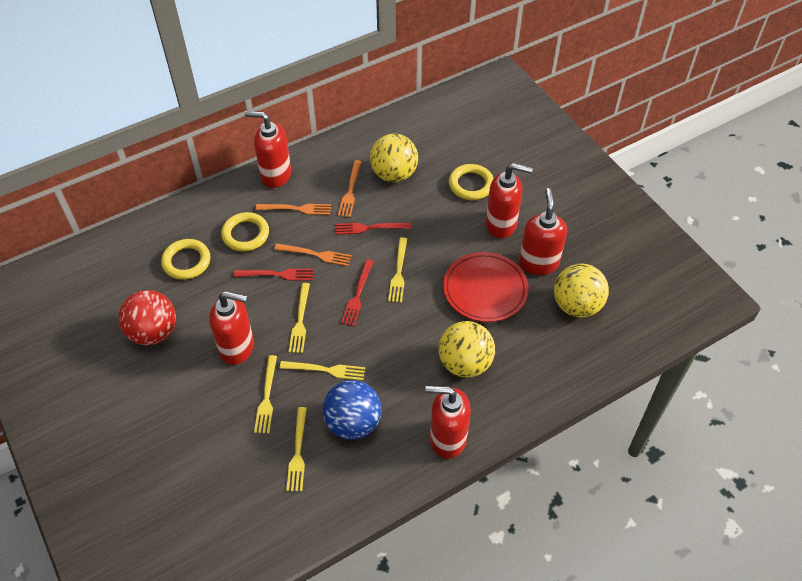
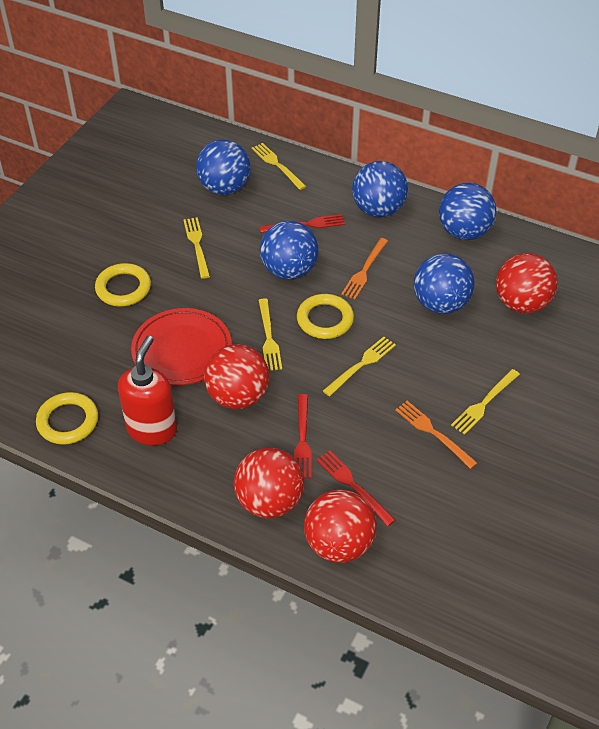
blue ball: 1 -> 5
orange fork: 3 -> 2
red ball: 1 -> 4
red soap dispenser: 5 -> 1
yellow ball: 3 -> 0

